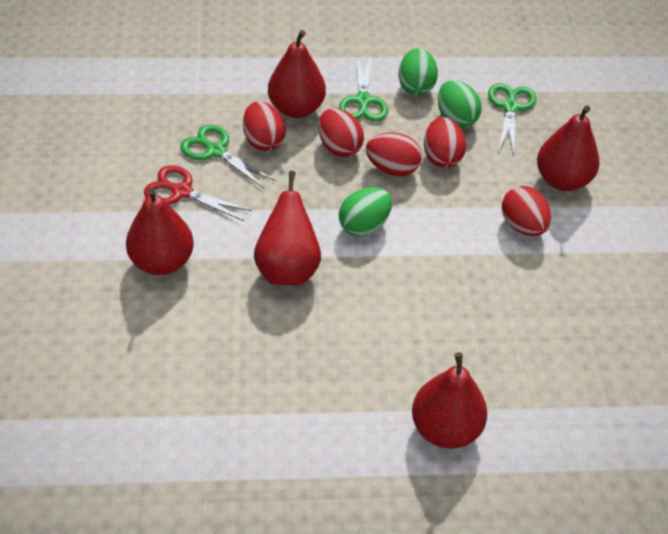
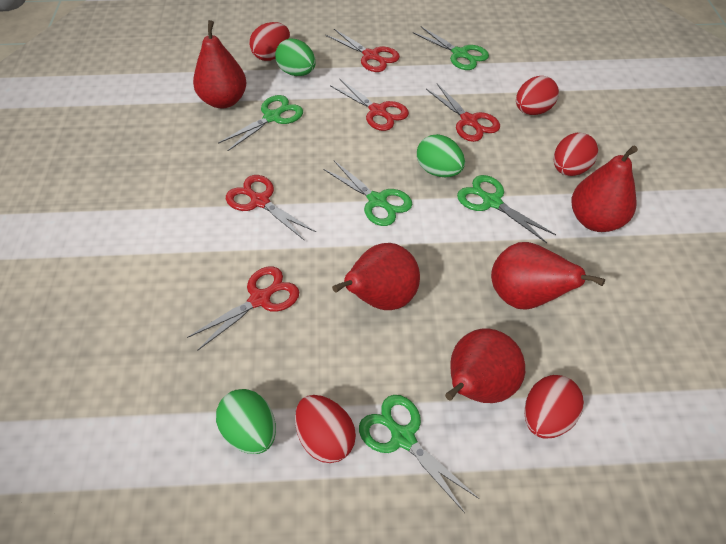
green scissors: 3 -> 5
red scissors: 1 -> 5

